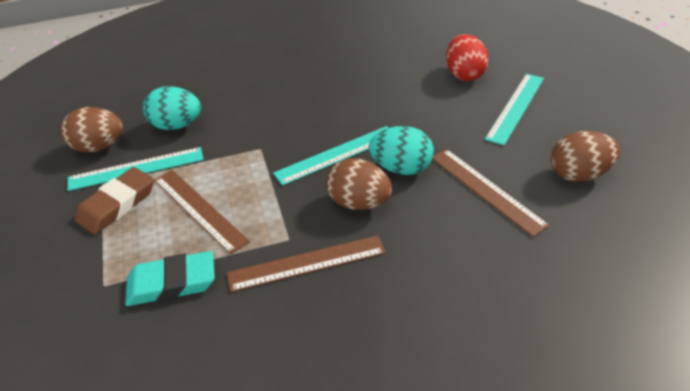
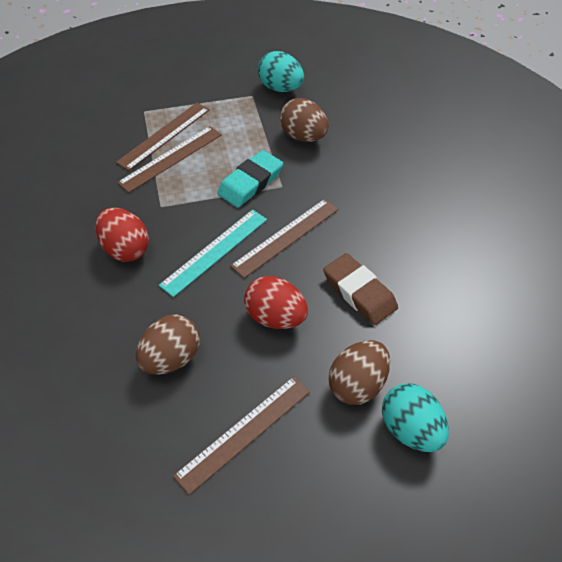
brown ruler: 3 -> 4
red egg: 1 -> 2
turquoise ruler: 3 -> 1

